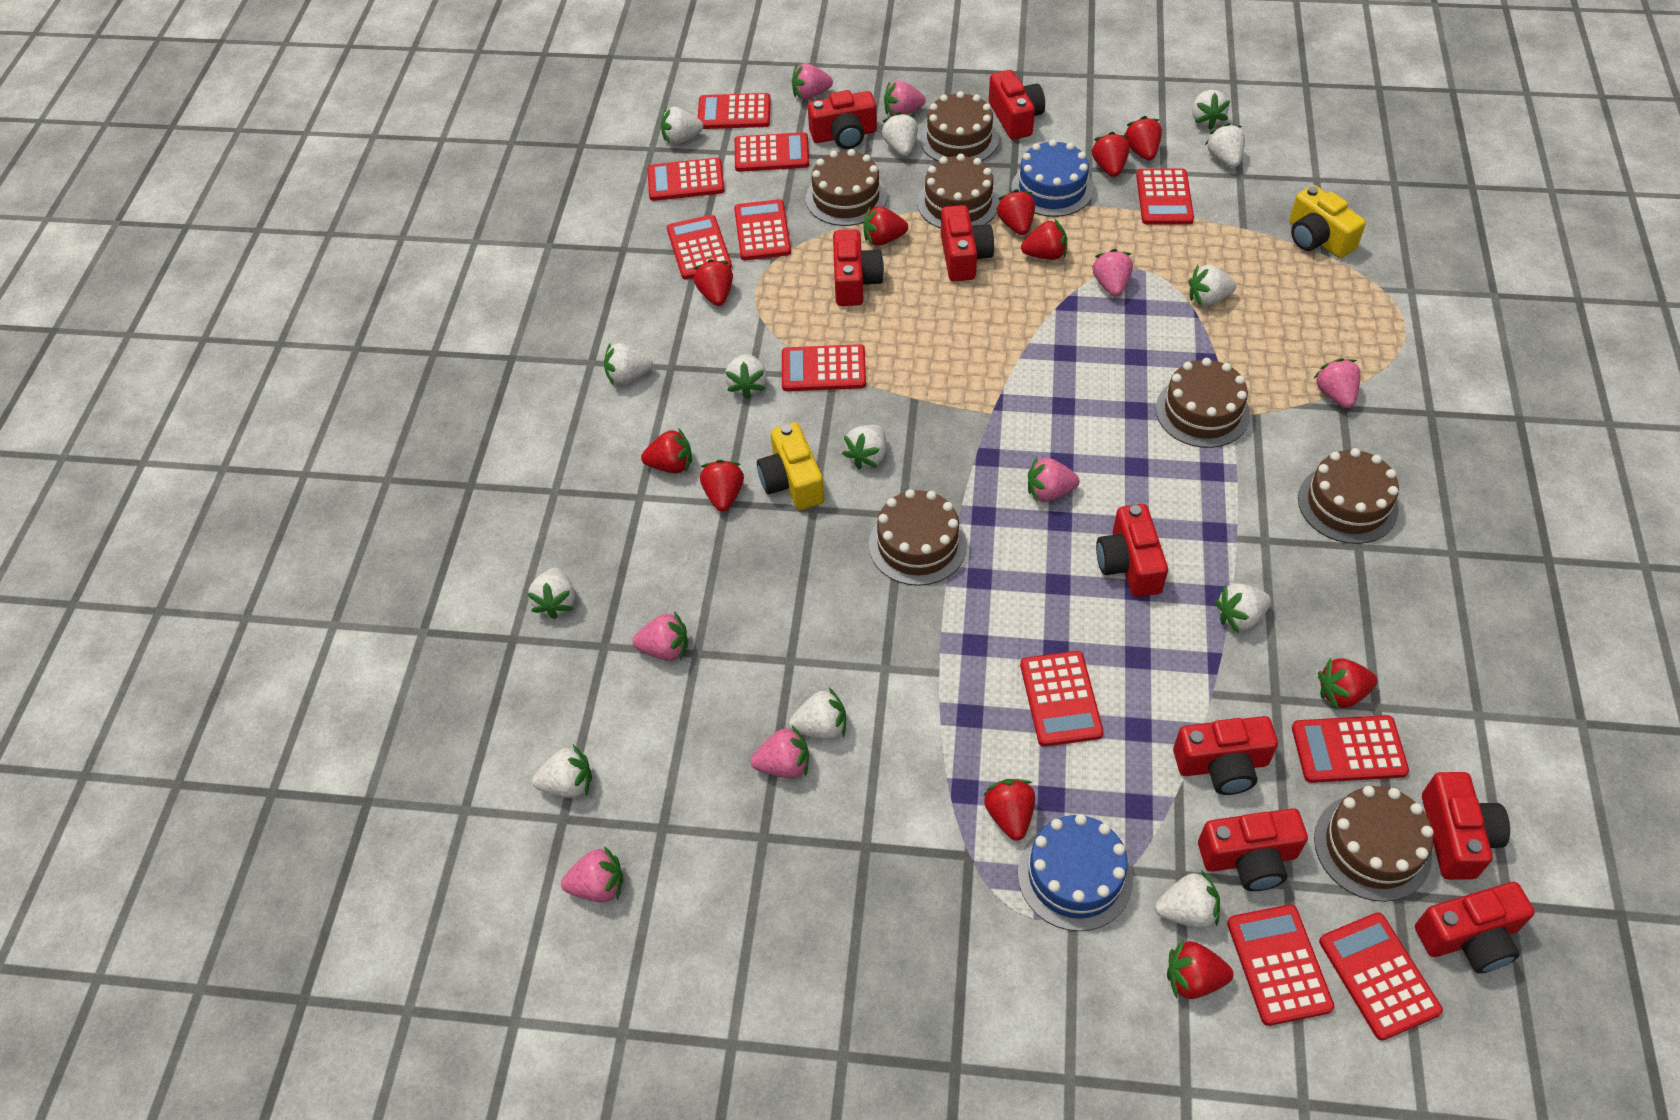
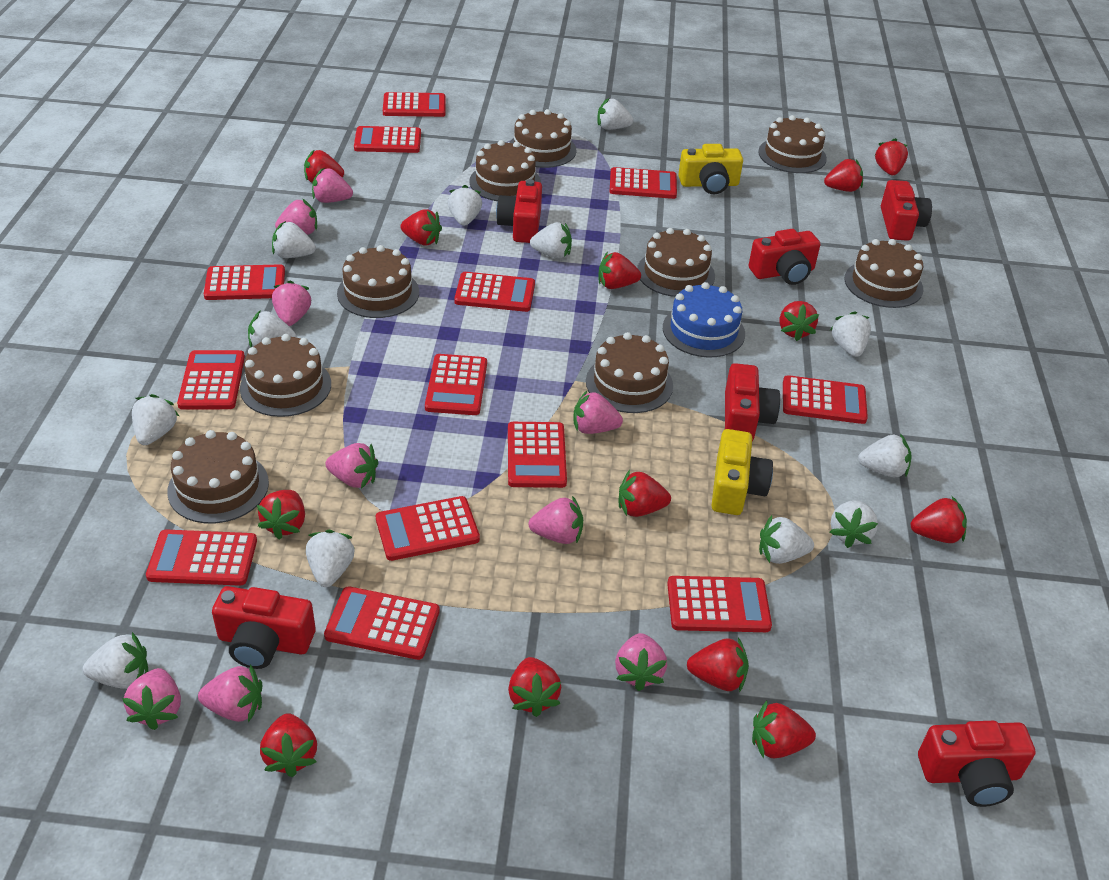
blue cake: 2 -> 1
brown cake: 7 -> 9
pink strawberry: 8 -> 9
red calculator: 11 -> 13
red camera: 9 -> 6
red strawberry: 11 -> 13
white strawberry: 13 -> 12

